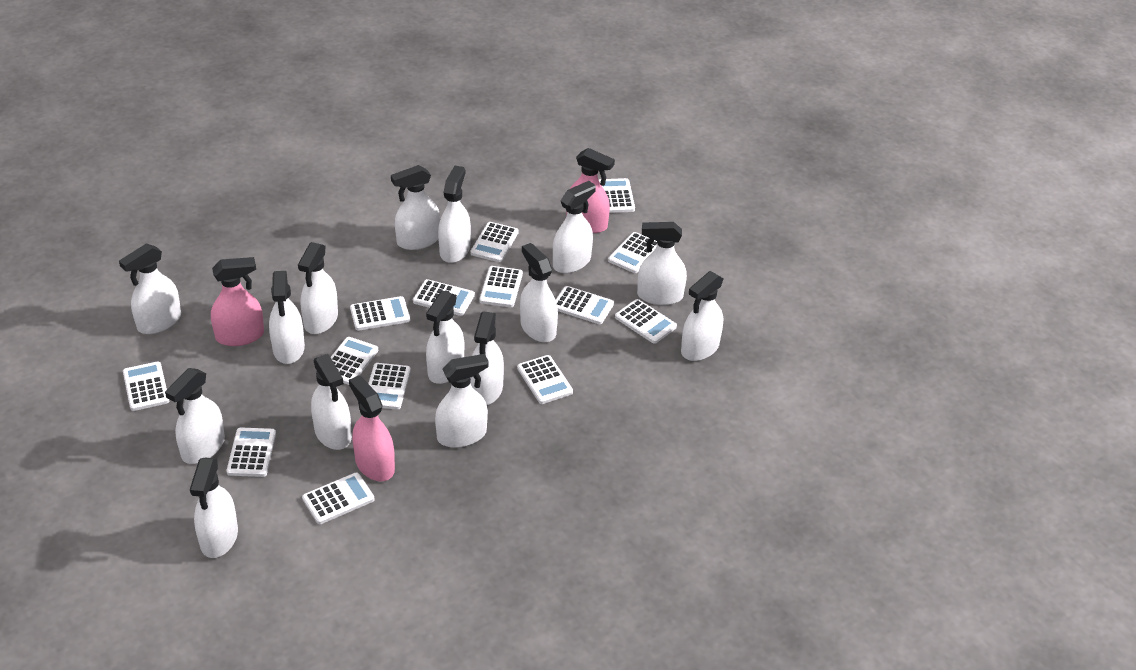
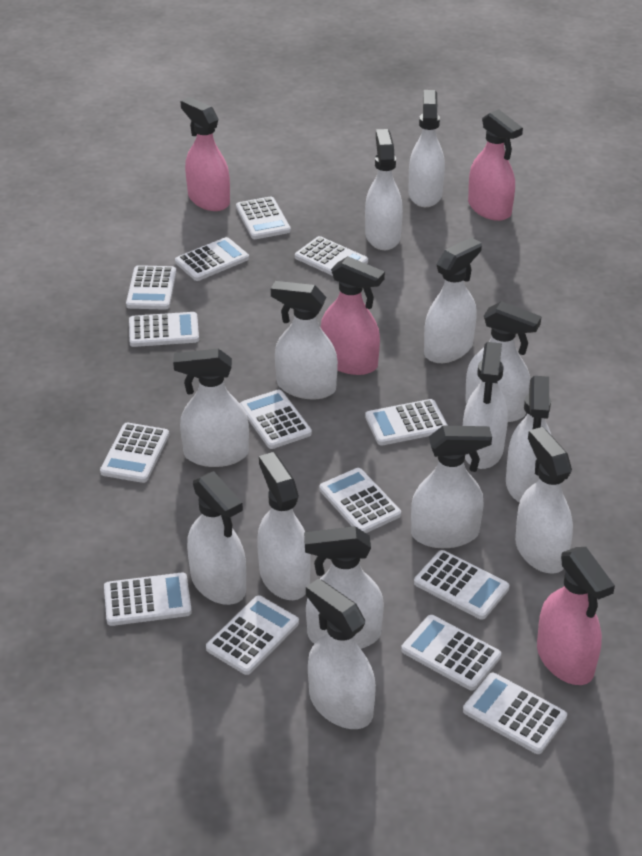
pink spray bottle: 3 -> 4
white spray bottle: 15 -> 14

